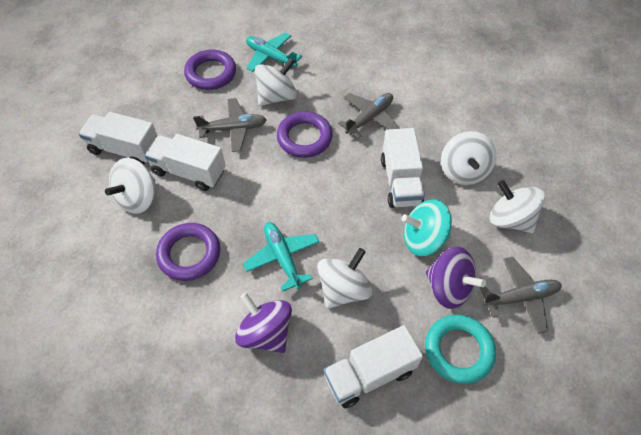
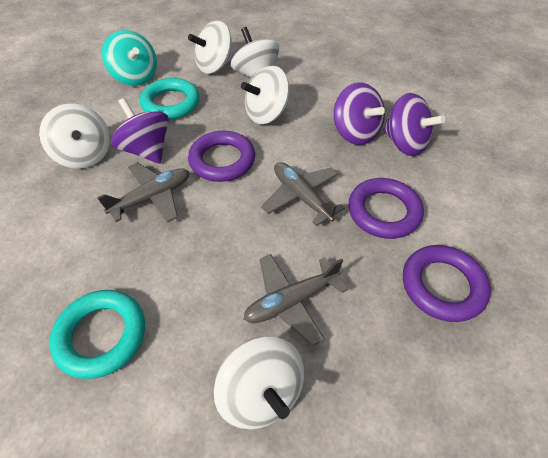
purple spinning top: 2 -> 3
turquoise plane: 2 -> 0
turquoise ring: 1 -> 2
white truck: 4 -> 0

